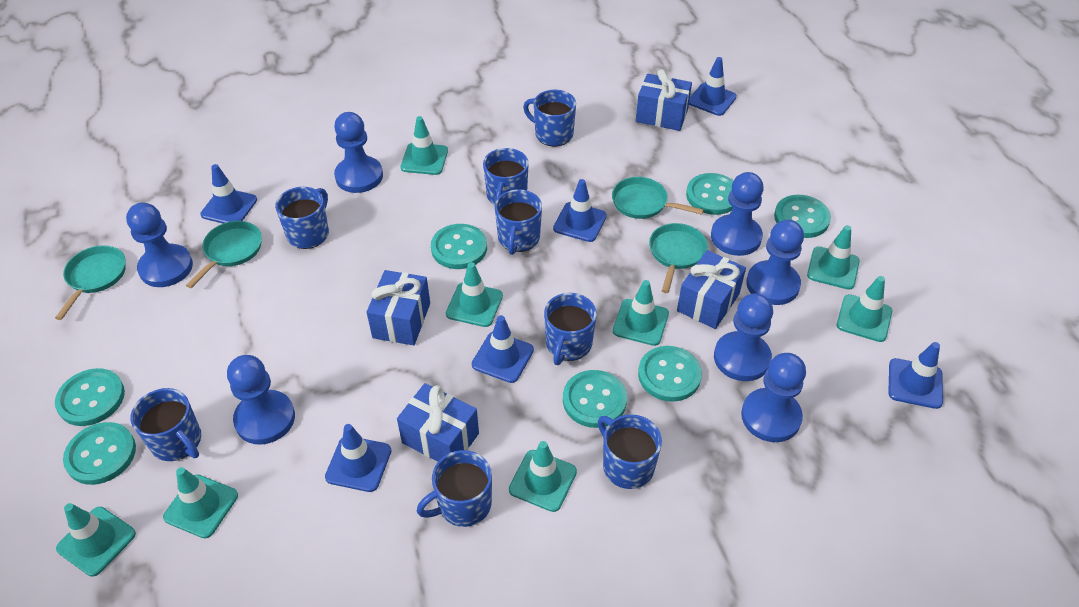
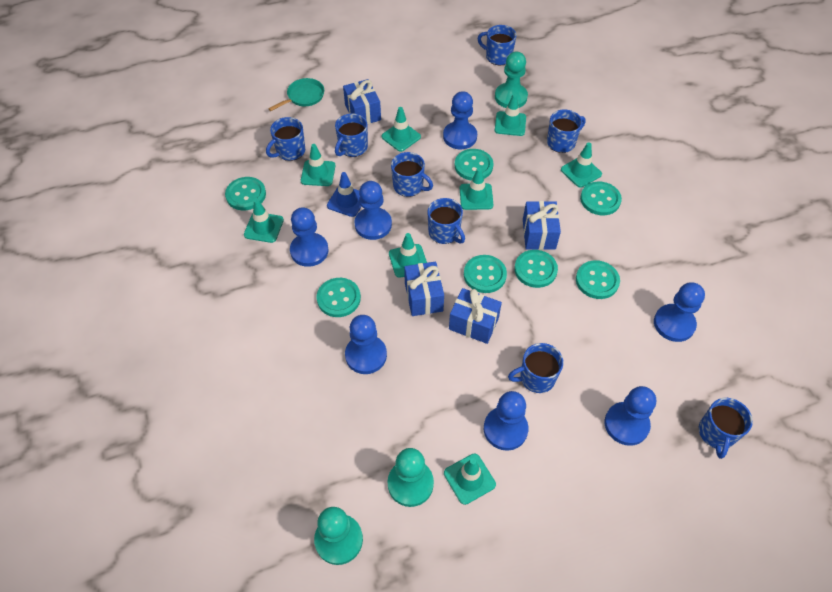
blue traffic cone: 6 -> 1
turquoise pan: 4 -> 1
turquoise pawn: 0 -> 3

